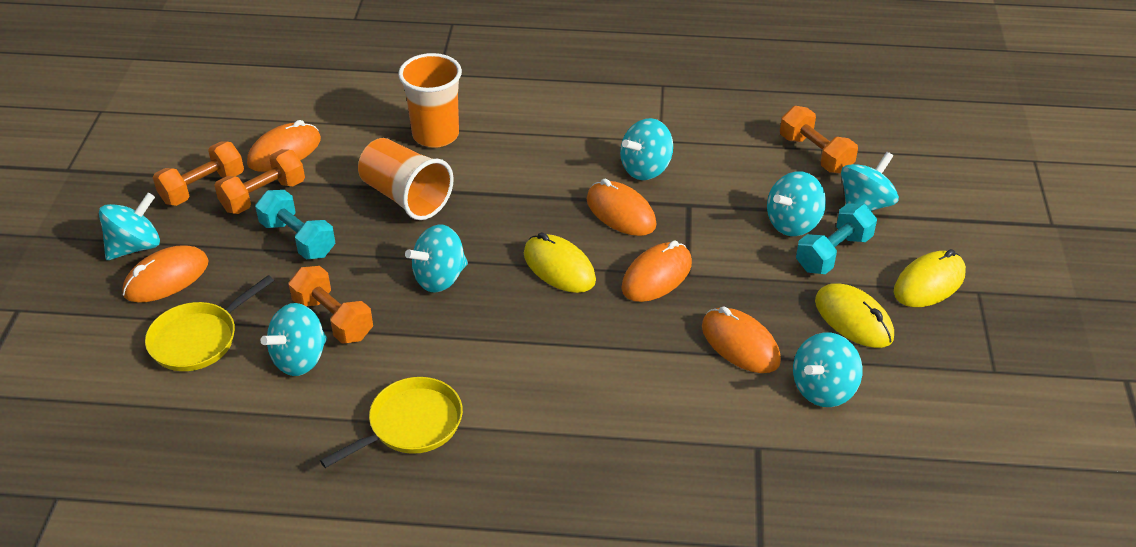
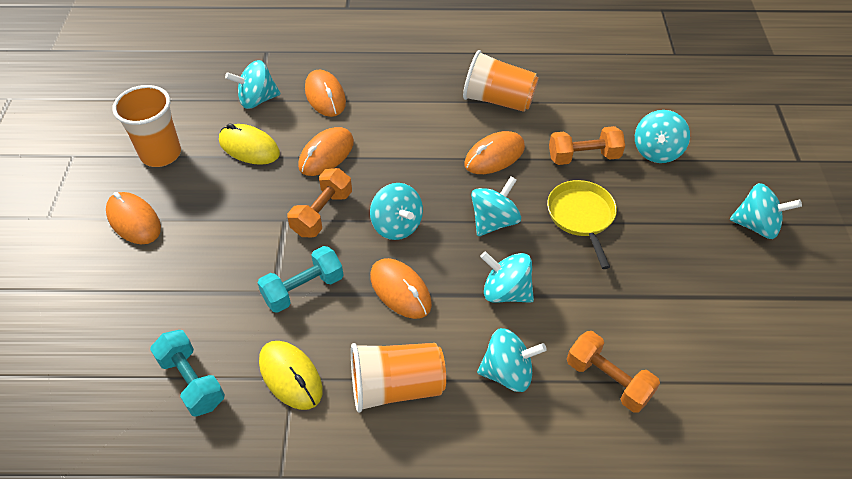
orange cup: 2 -> 3
orange dumbbell: 4 -> 3
yellow mouse: 3 -> 2
yellow pan: 2 -> 1

